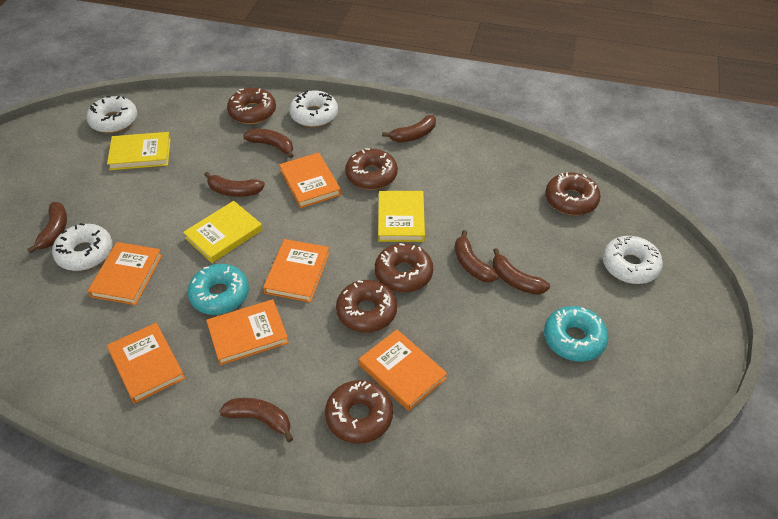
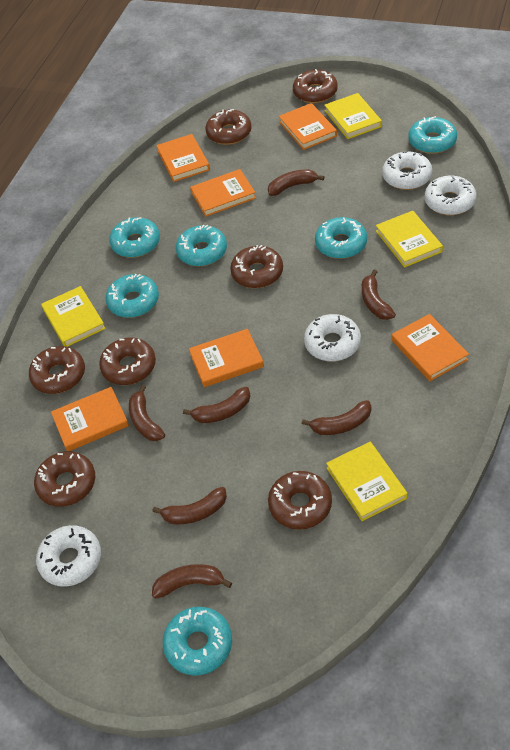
brown donut: 6 -> 7
turquoise donut: 2 -> 6
yellow book: 3 -> 4

